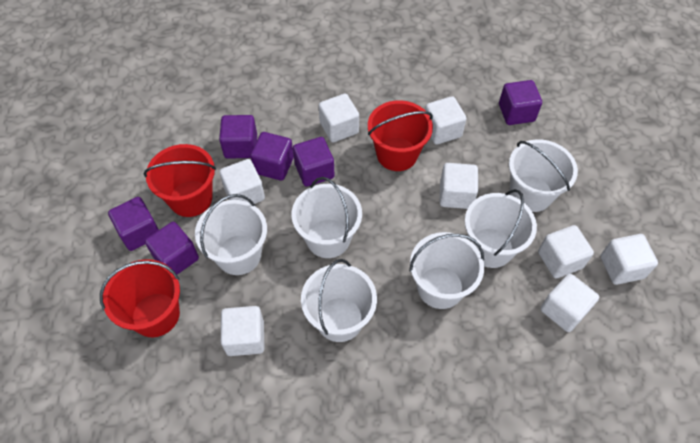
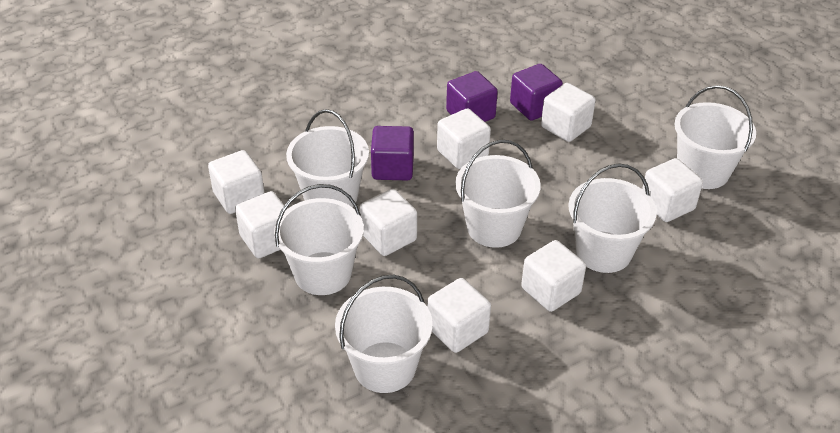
purple cube: 6 -> 3
red bucket: 3 -> 0

